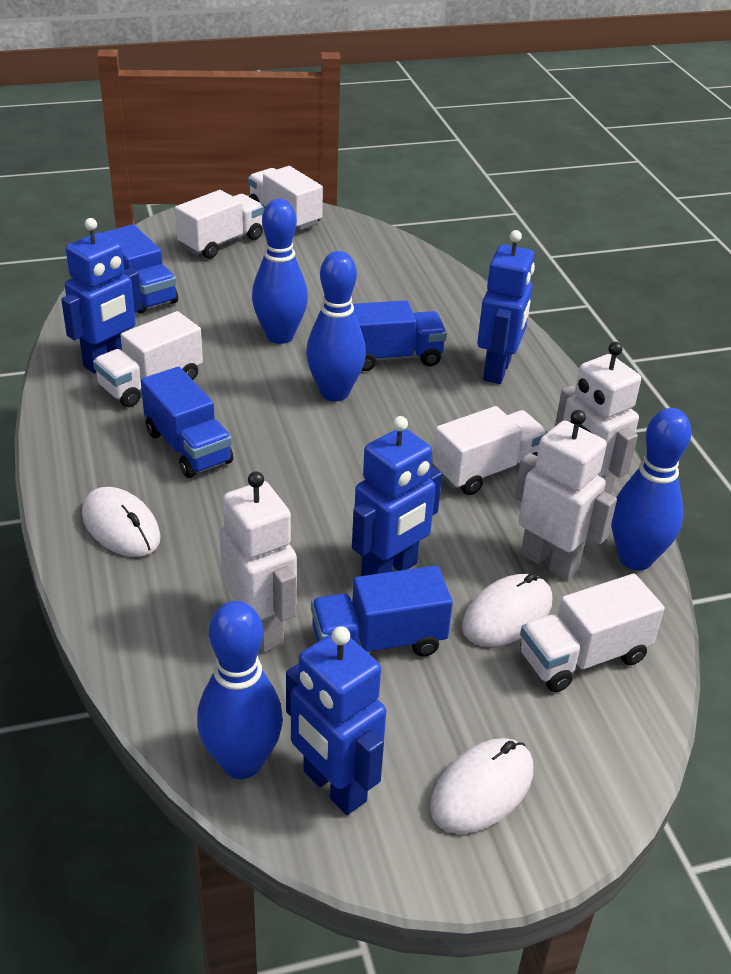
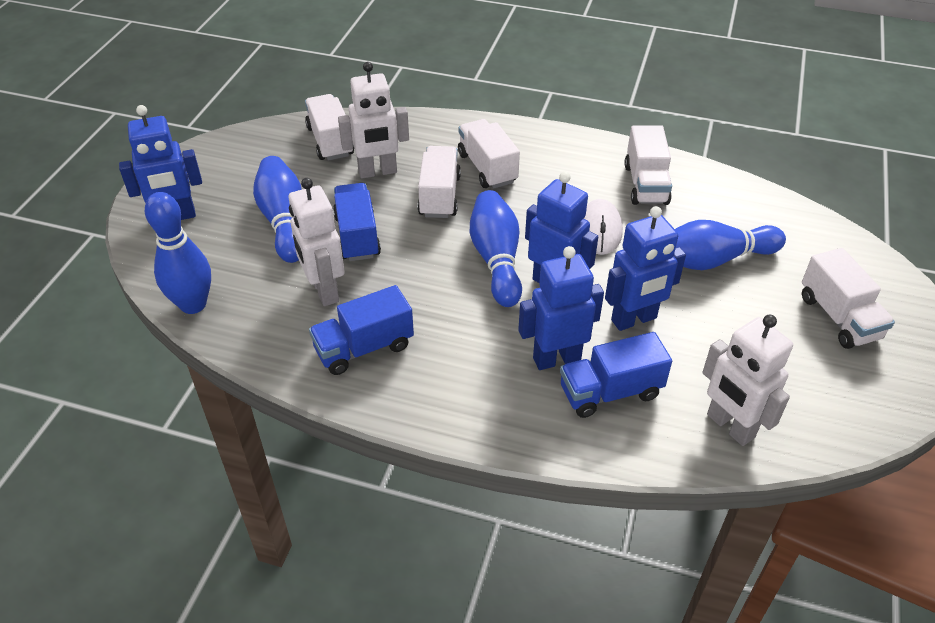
blue truck: 4 -> 3
white mouse: 3 -> 1

